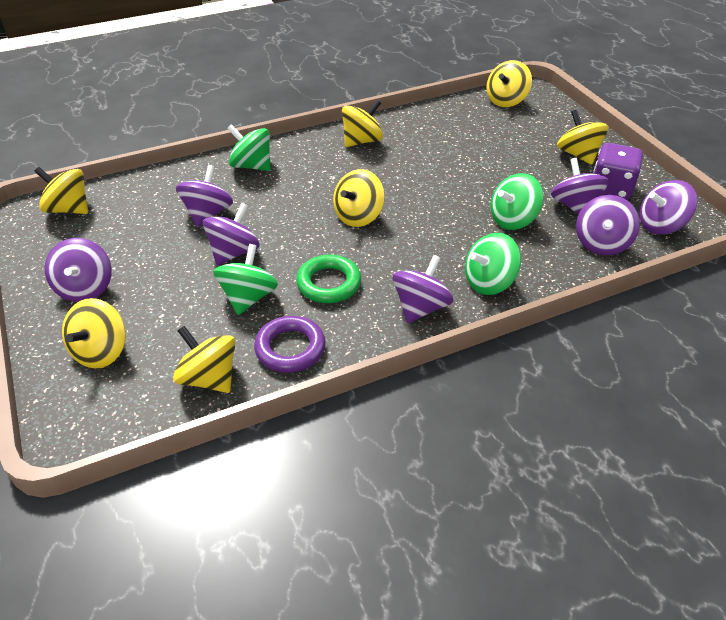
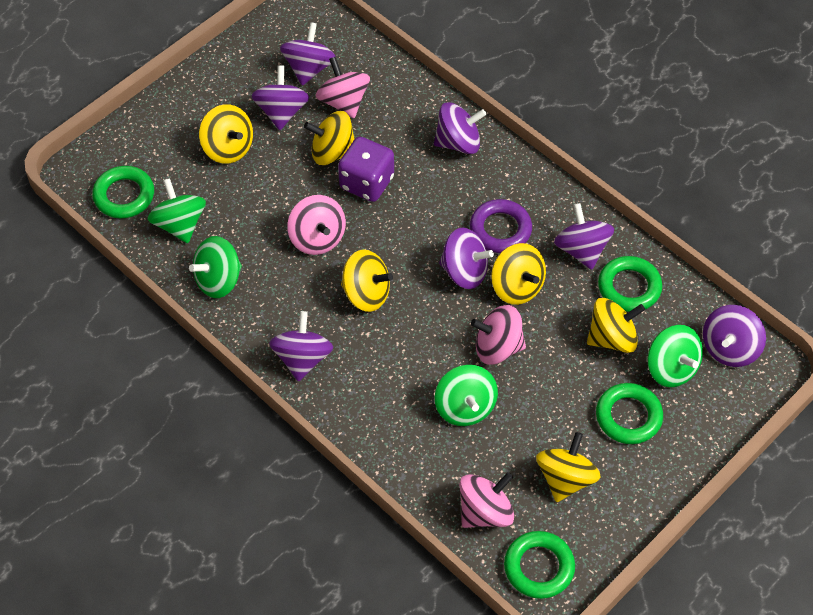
green ring: 1 -> 4
pink spinning top: 0 -> 4
yellow spinning top: 7 -> 6

